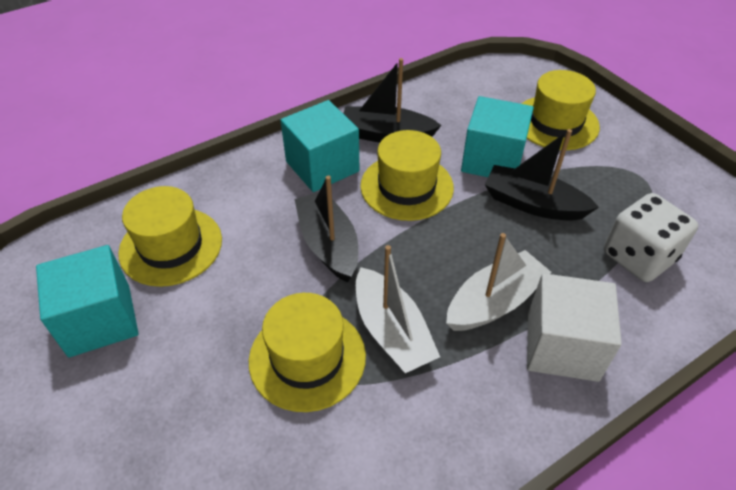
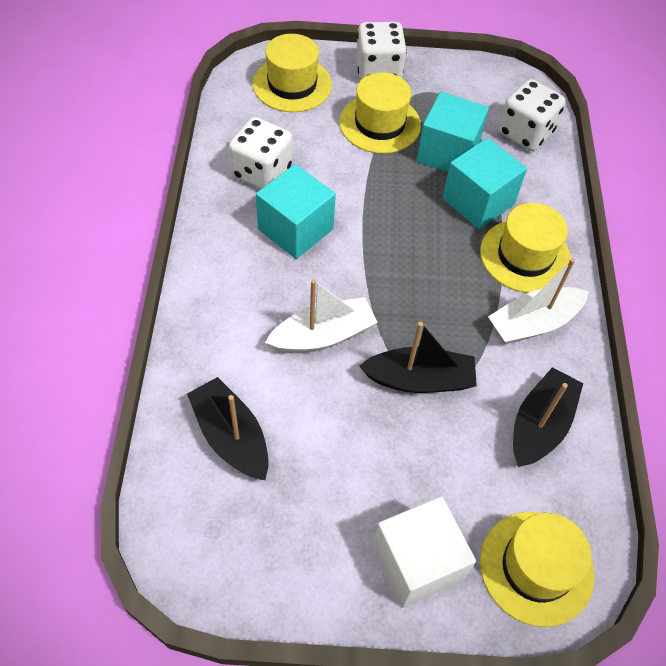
white dice: 1 -> 3

